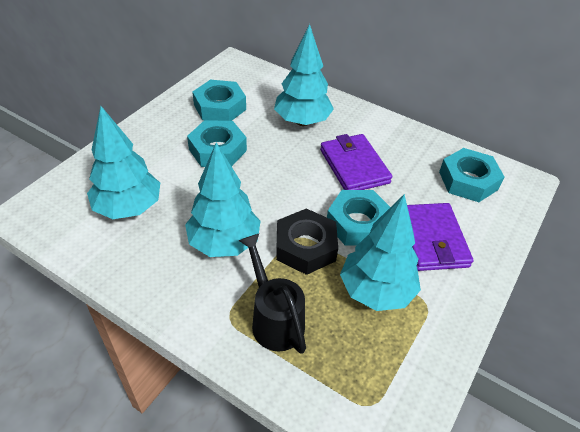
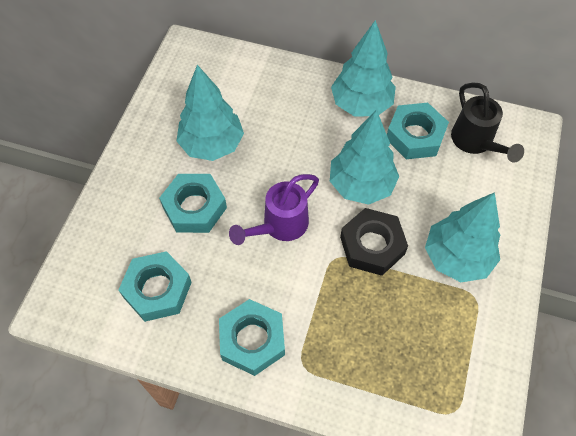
purple wallet: 2 -> 0
purple watering can: 0 -> 1

